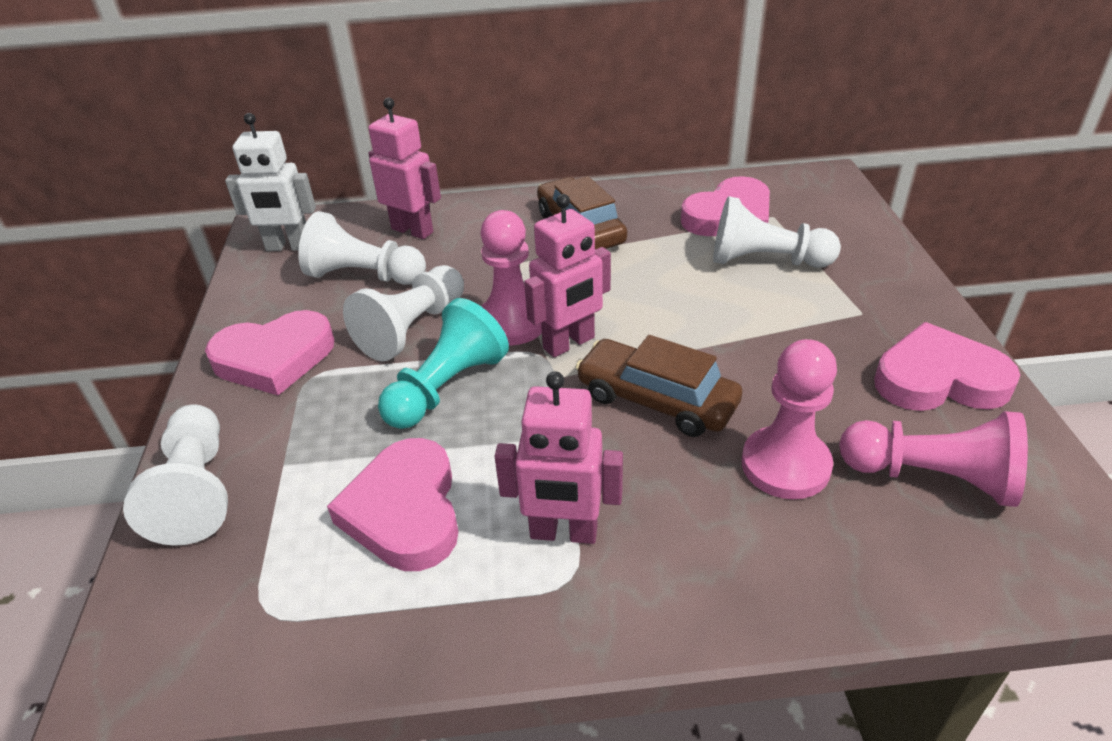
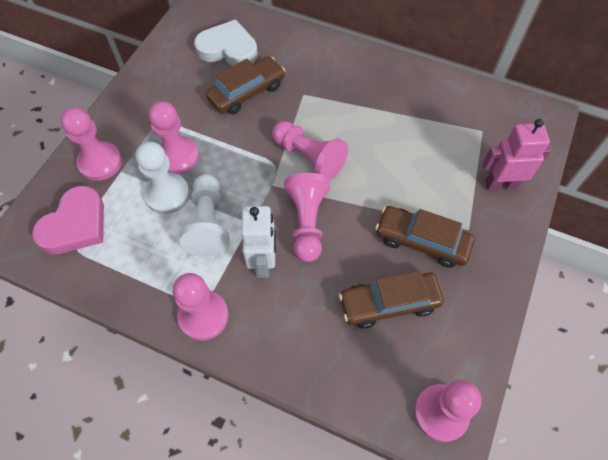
brown car: 2 -> 3
pink heart: 4 -> 1
pink pawn: 3 -> 6
pink robot: 3 -> 1
turquoise pawn: 1 -> 0
white heart: 0 -> 1
white pawn: 4 -> 2

